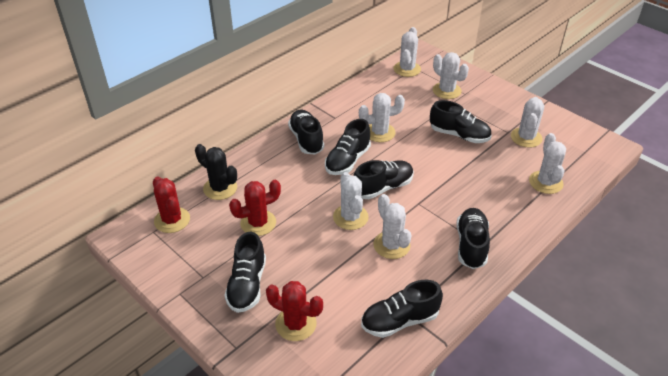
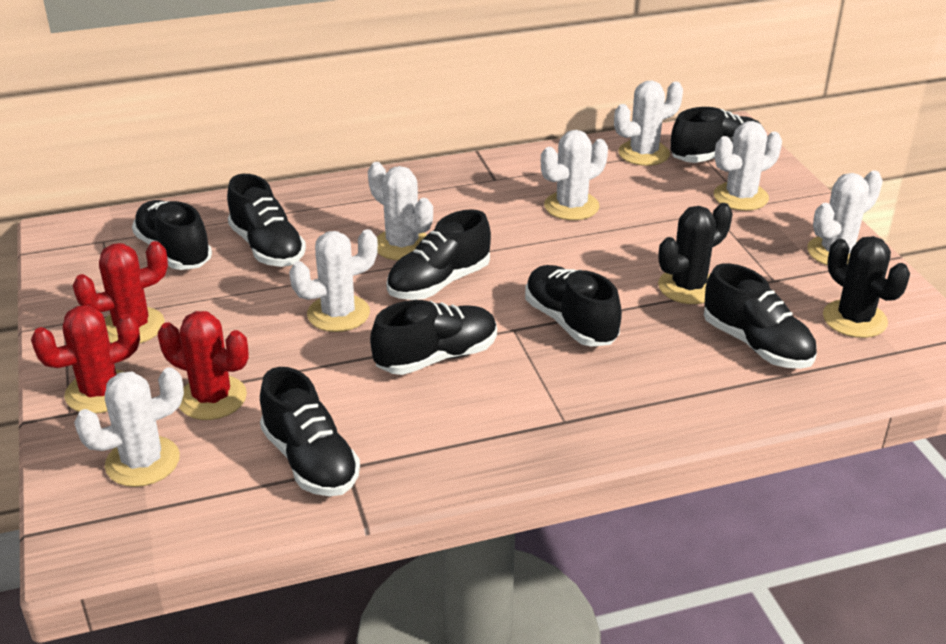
black cactus: 1 -> 2
black shoe: 7 -> 8

